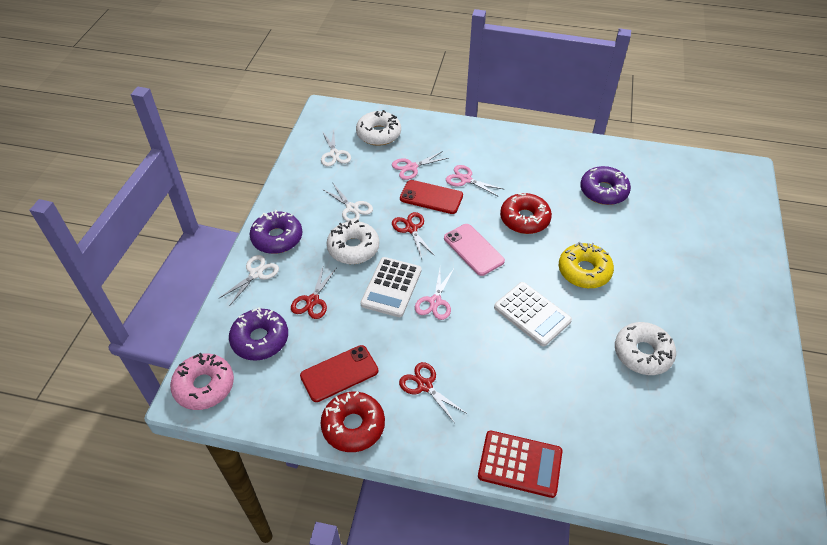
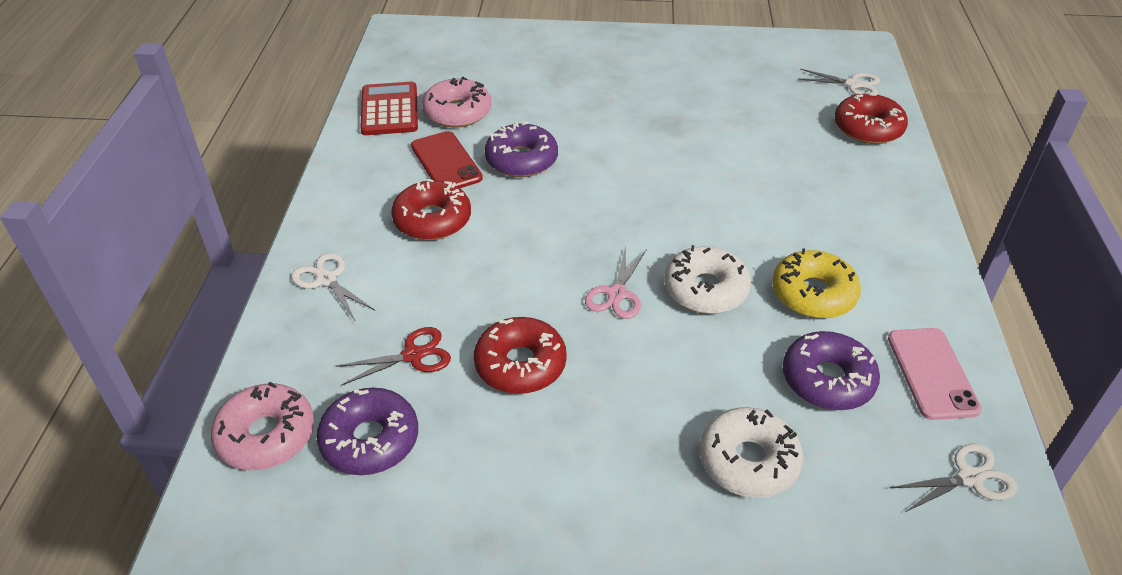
pink donut: 1 -> 2
pink scissors: 3 -> 1
red donut: 2 -> 3
red phone: 2 -> 1
red scissors: 3 -> 1
white calculator: 2 -> 0
white donut: 3 -> 2

